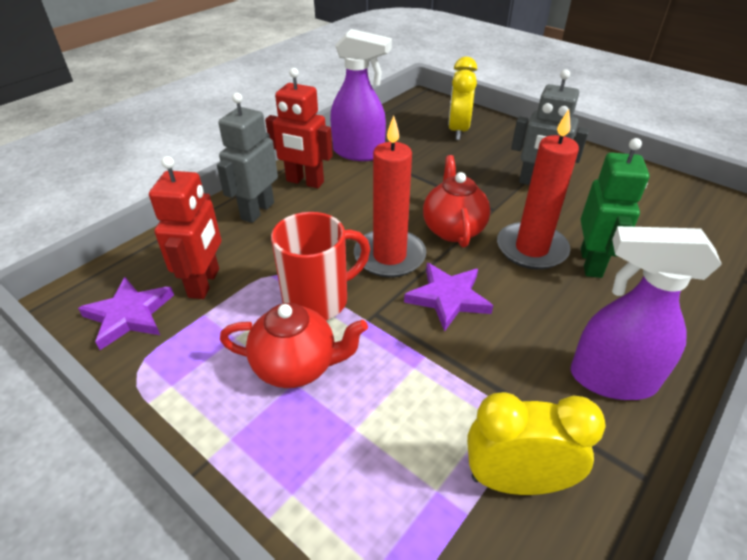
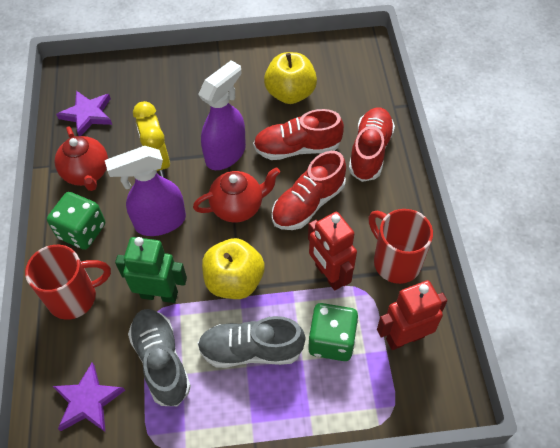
green dice: 0 -> 2
grey robot: 2 -> 0
grey shoe: 0 -> 2
red candle: 2 -> 0
red mug: 1 -> 2
red shoe: 0 -> 3
yellow apple: 0 -> 2
yellow clock: 2 -> 1

